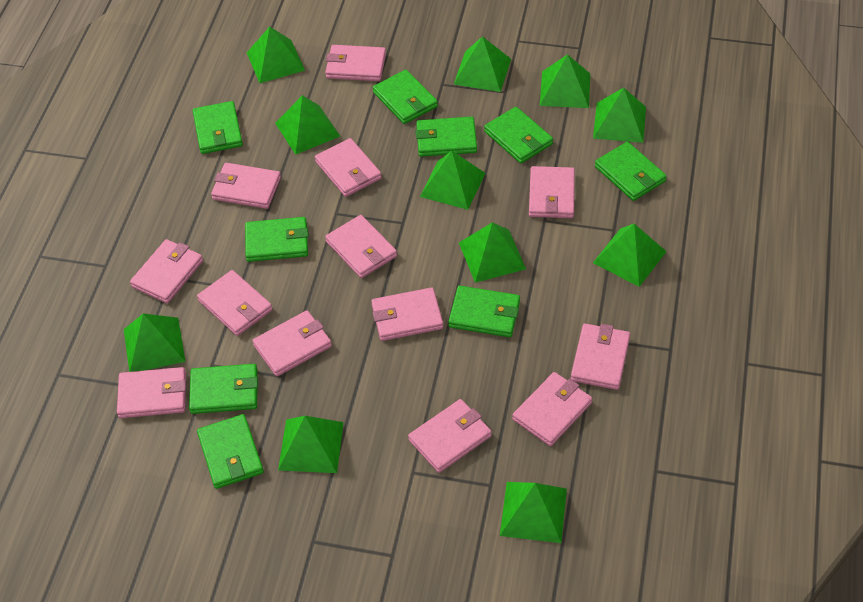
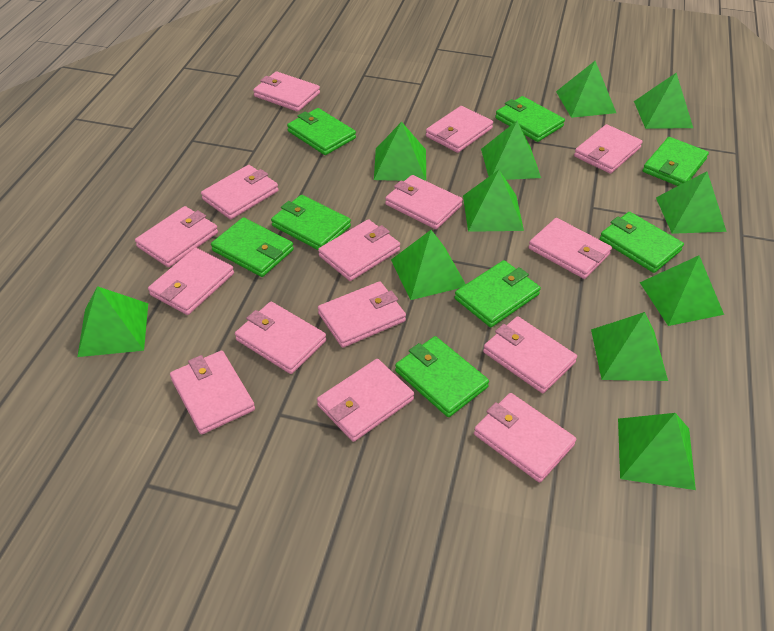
green wallet: 9 -> 8
pink wallet: 13 -> 15

